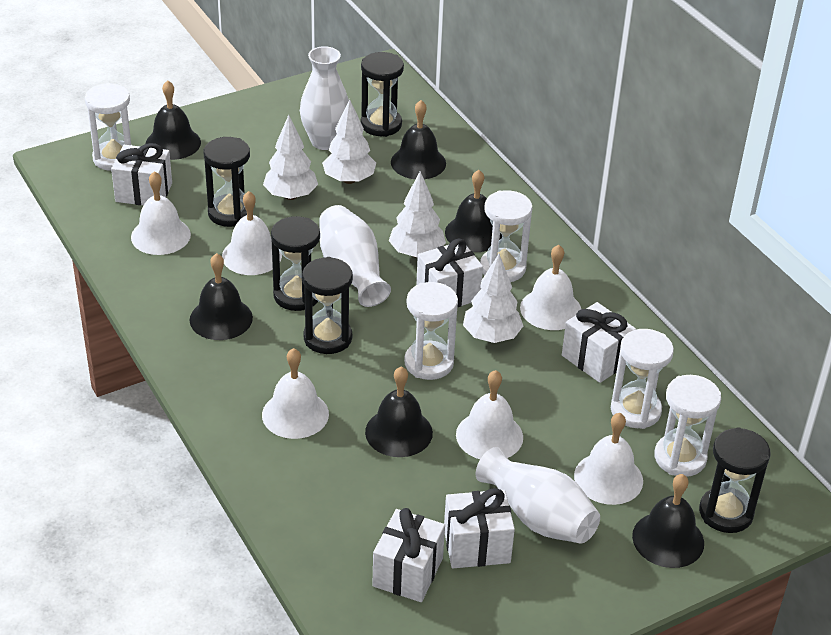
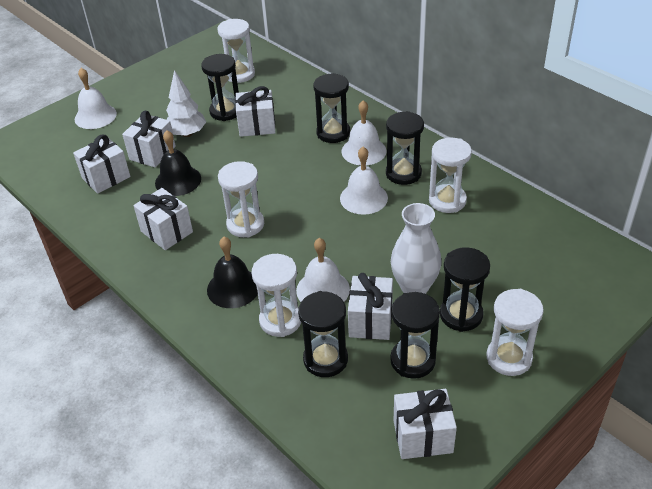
black bell: 6 -> 2
black hourglass: 5 -> 6
white bell: 6 -> 4
white gift: 5 -> 6
white tree: 4 -> 1
white vase: 3 -> 1

